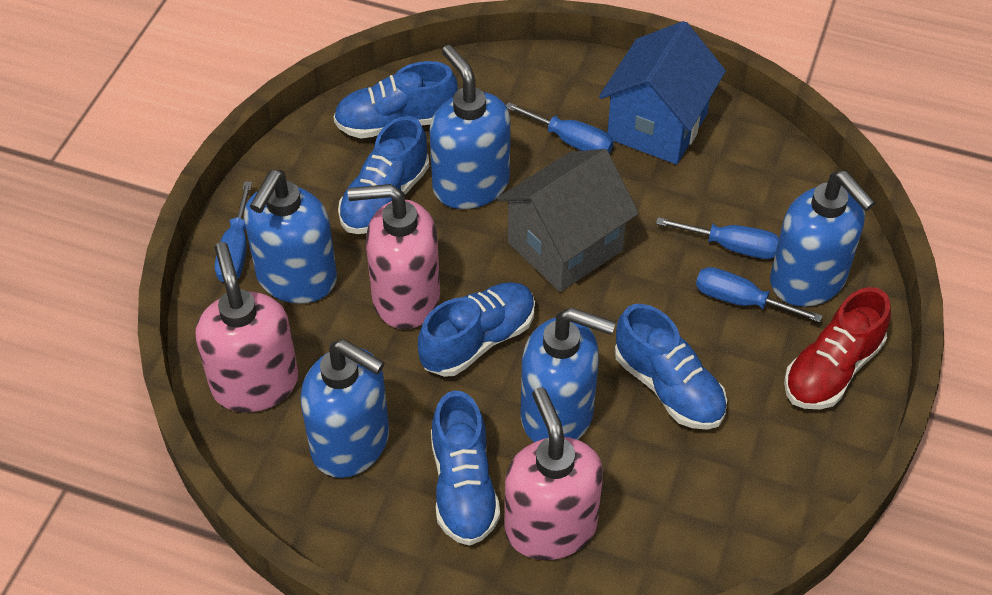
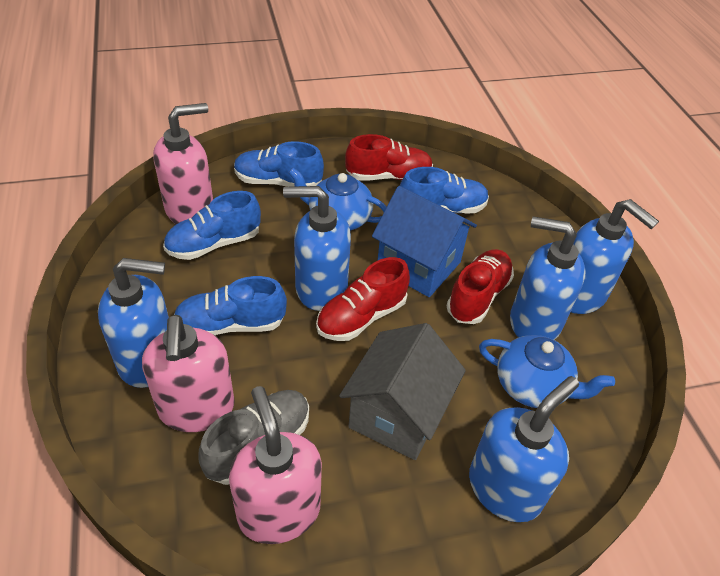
blue screwdriver: 4 -> 0
blue shoe: 5 -> 4
blue teapot: 0 -> 2
grey shoe: 0 -> 1
red shoe: 1 -> 3

